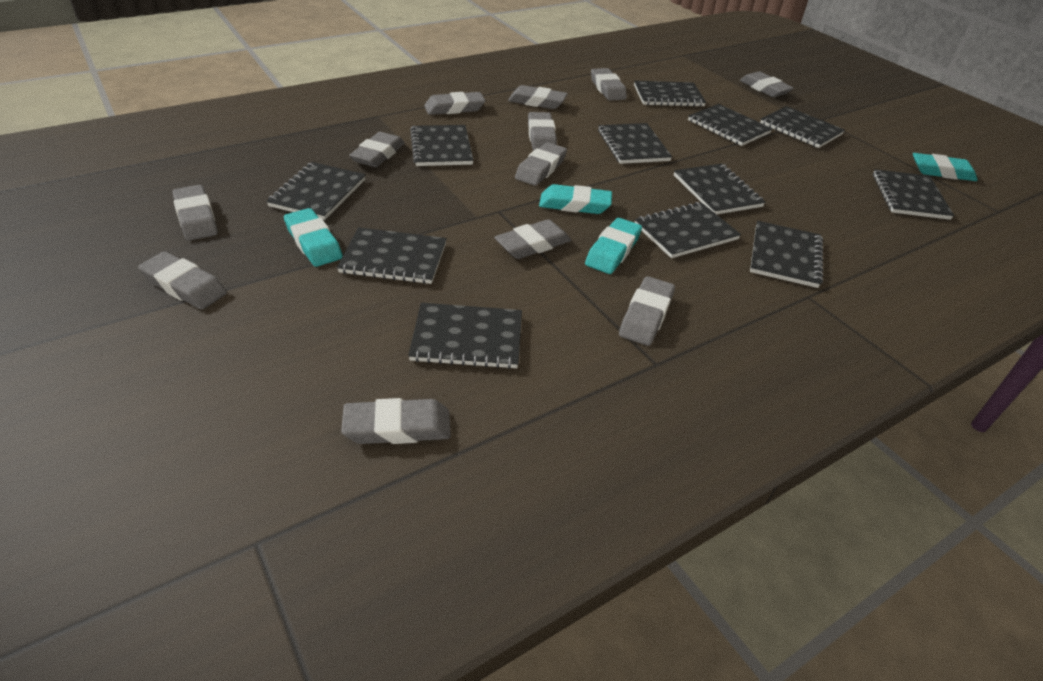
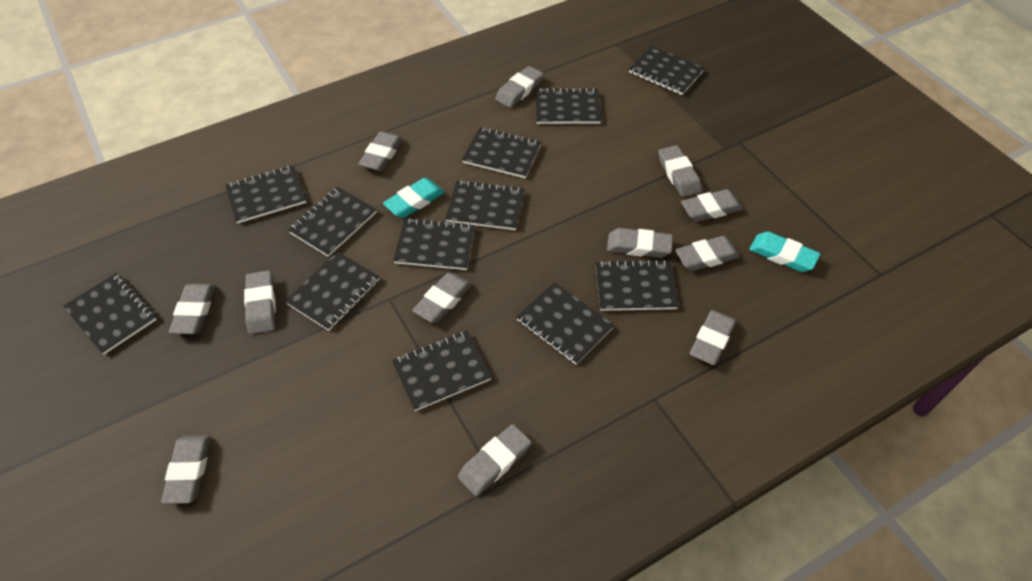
turquoise eraser: 4 -> 2

